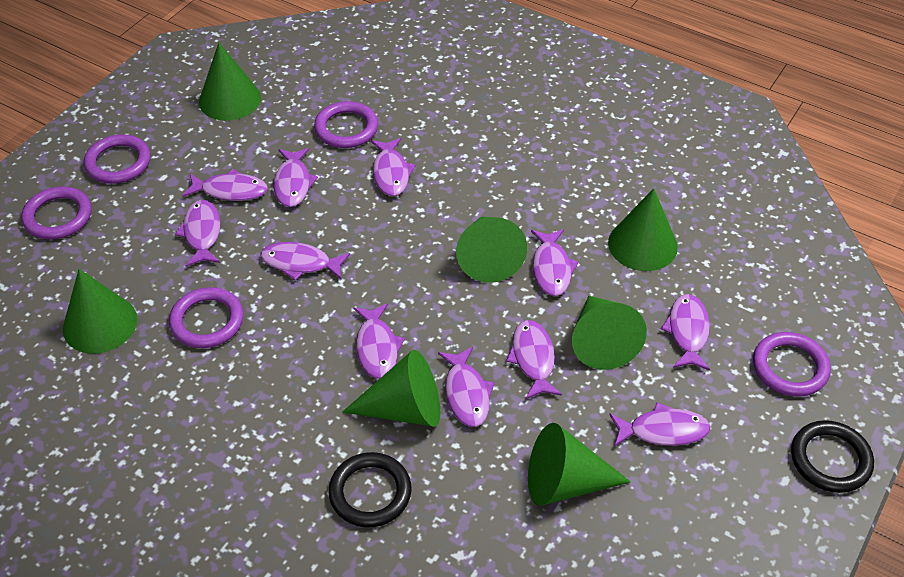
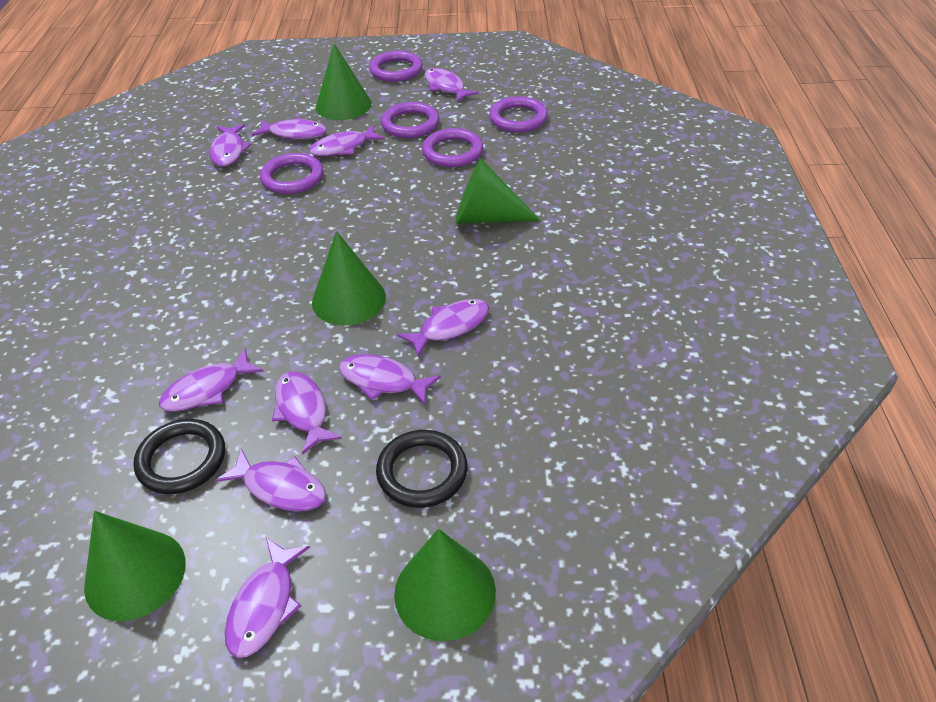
green cone: 7 -> 5
purple fish: 11 -> 10

